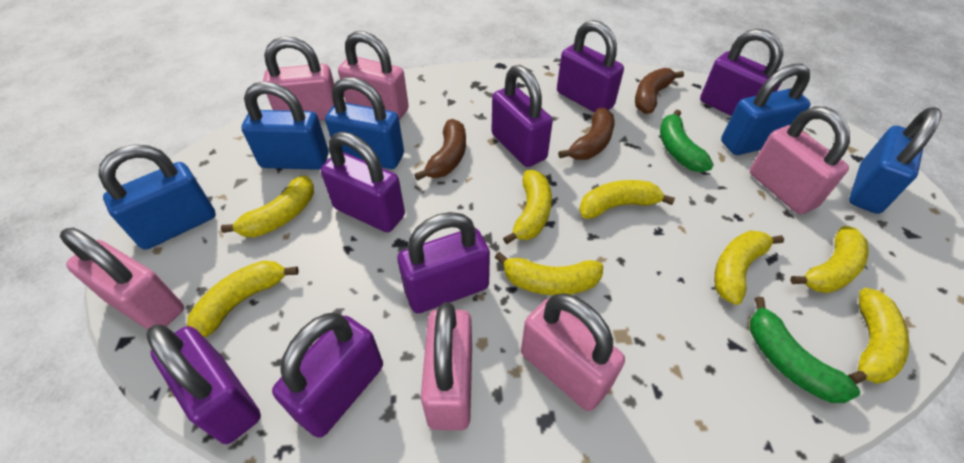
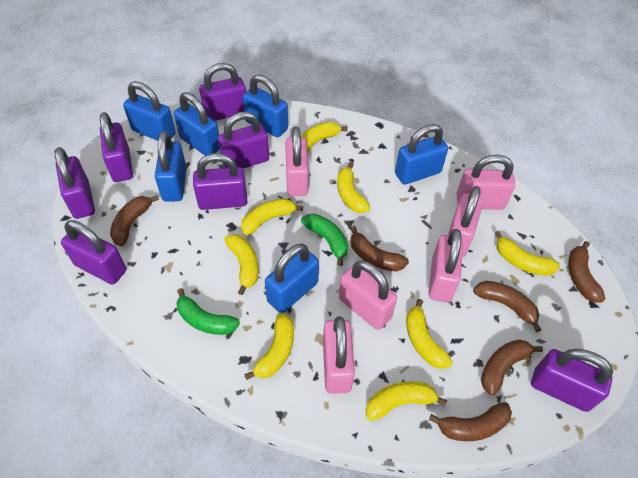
blue padlock: 5 -> 6
brown banana: 3 -> 6

